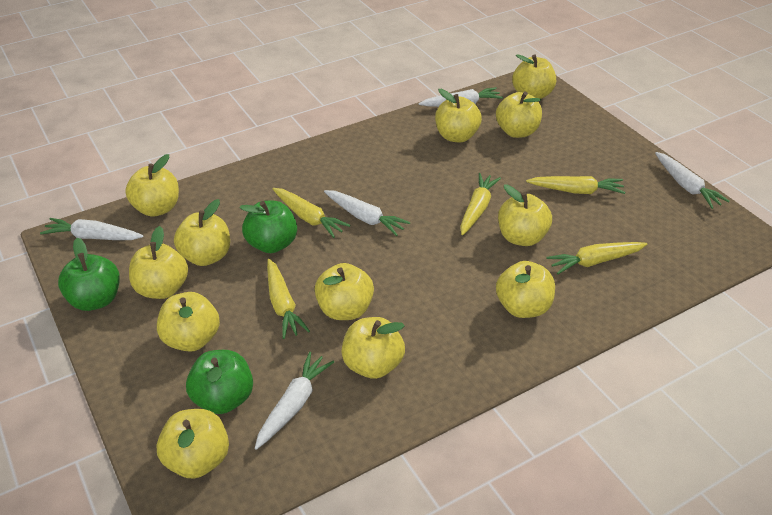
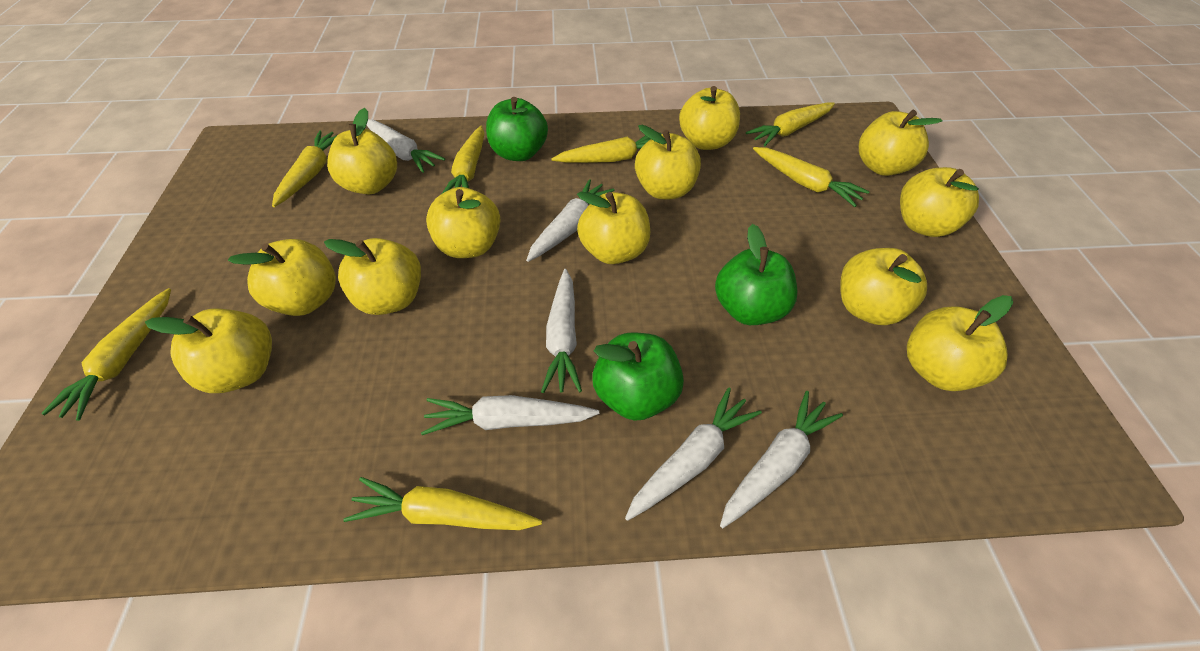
white carrot: 5 -> 6
yellow carrot: 5 -> 7

